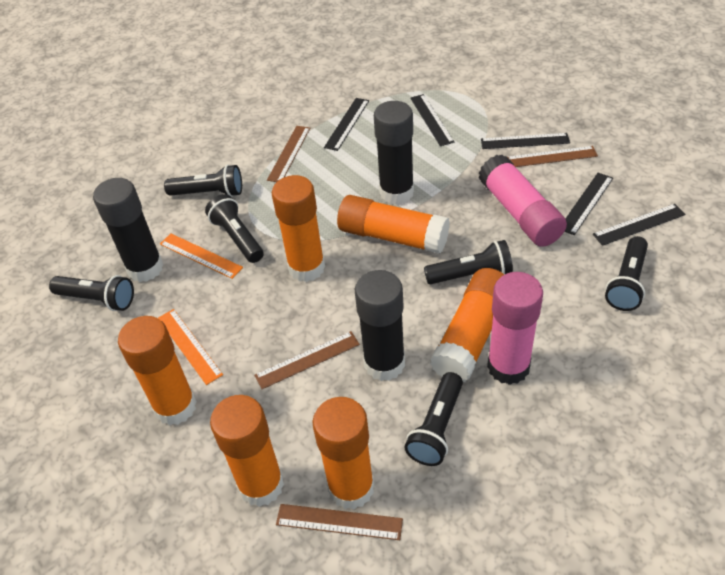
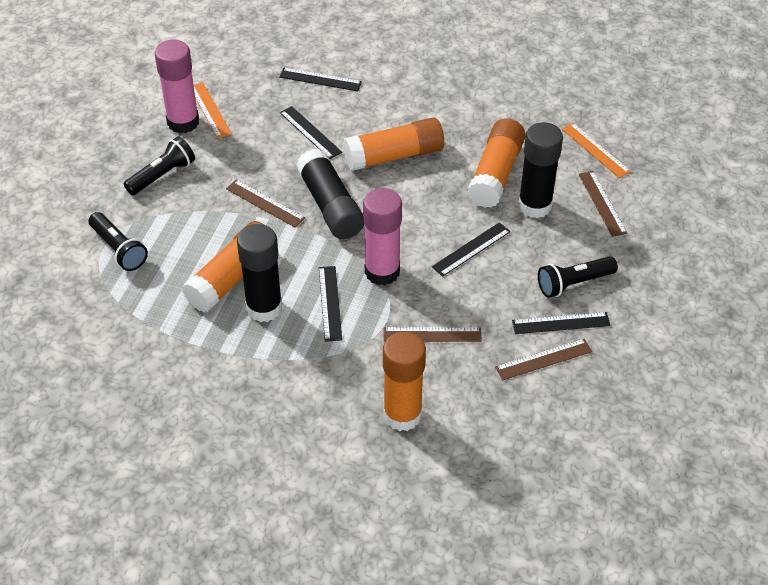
black flashlight: 6 -> 3
orange glue stick: 6 -> 4

